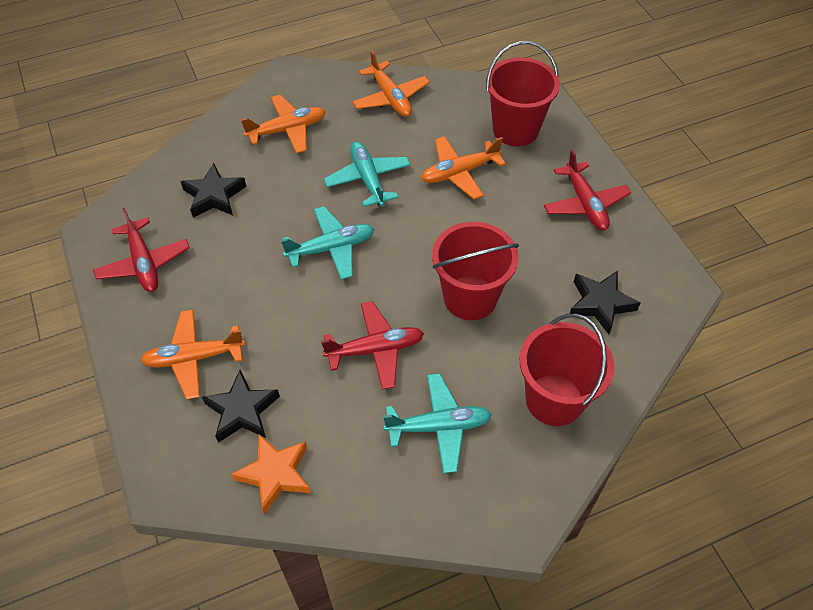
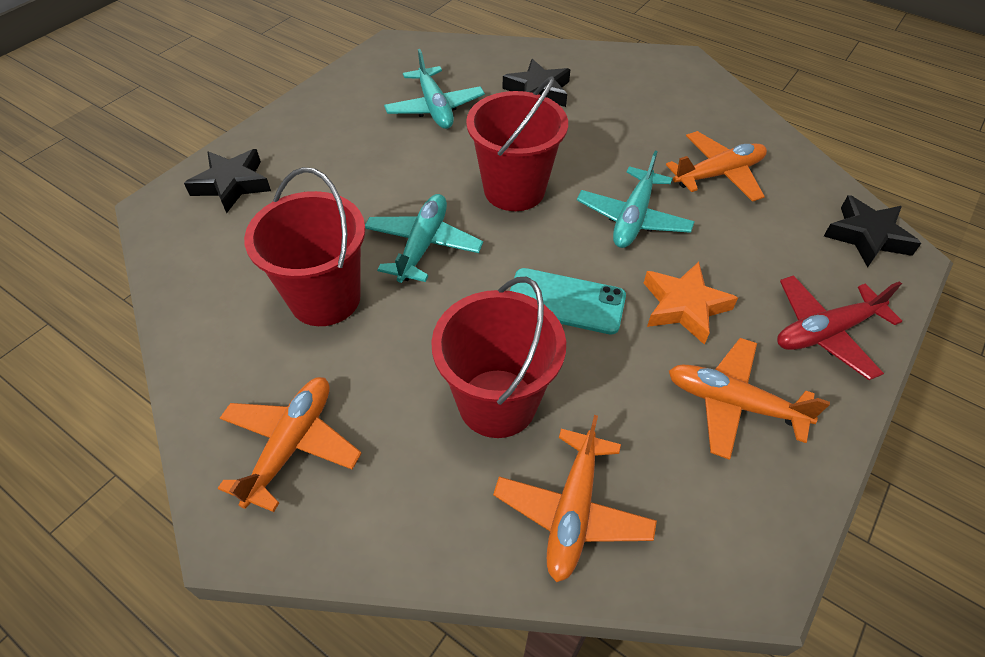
red plane: 3 -> 1
turquoise phone: 0 -> 1

